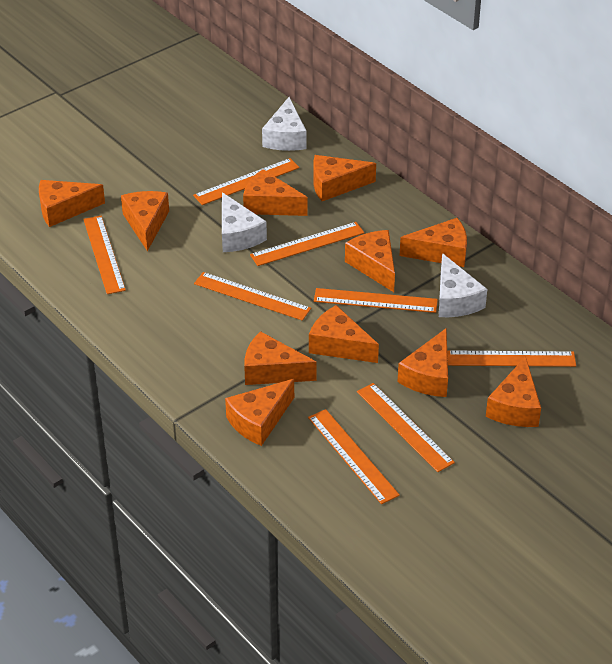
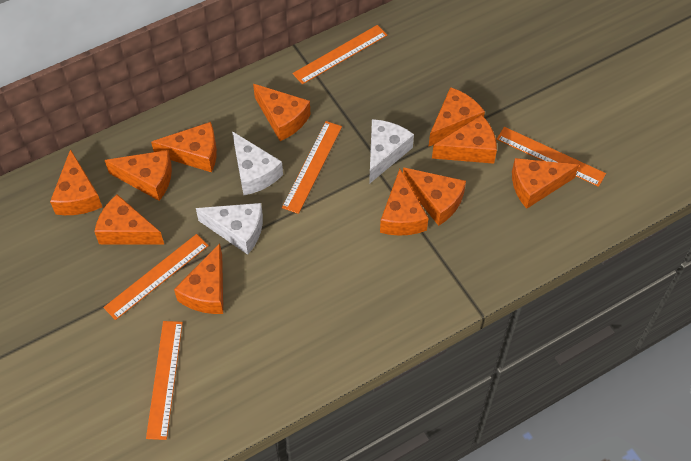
orange ruler: 8 -> 5

